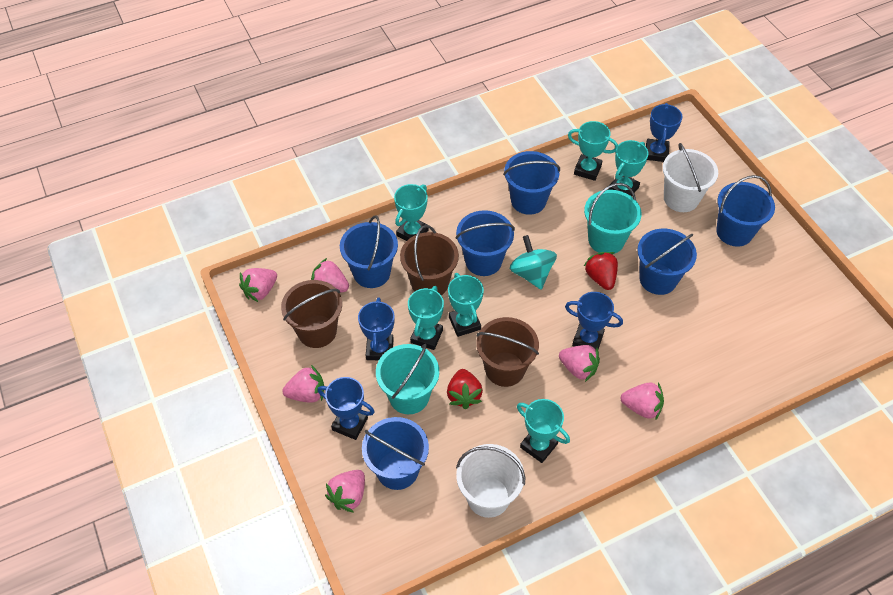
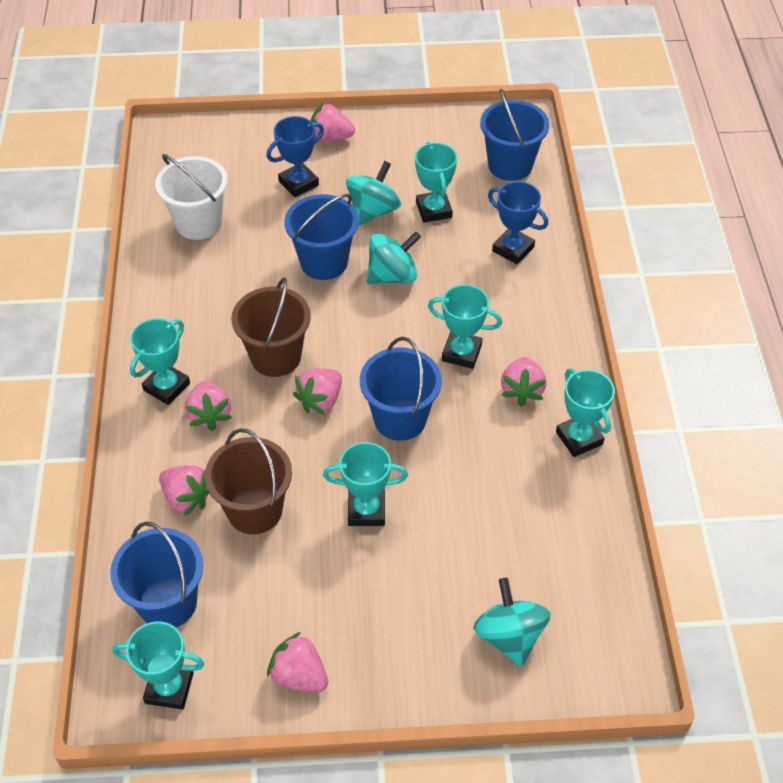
blue bucket: 6 -> 4
blue trophy: 4 -> 2
brown bucket: 3 -> 2
red strawberry: 2 -> 0
turquoise bucket: 2 -> 0
turquoise spinning top: 1 -> 3
white bucket: 2 -> 1

